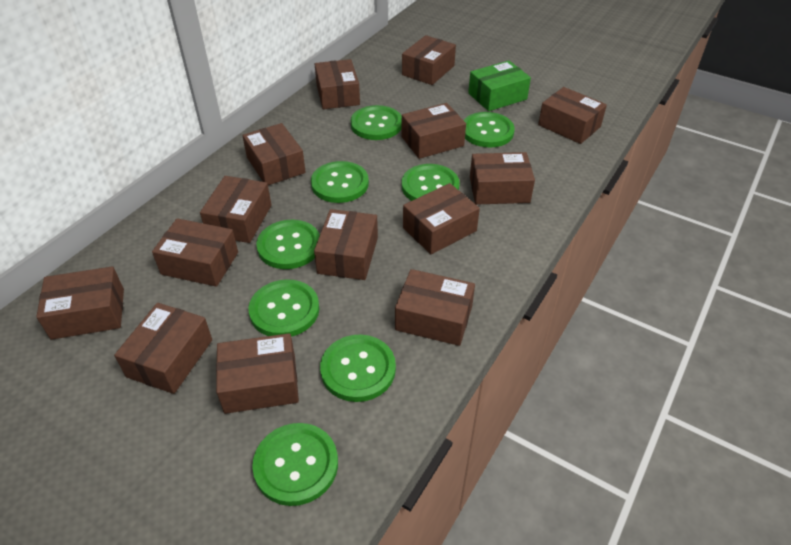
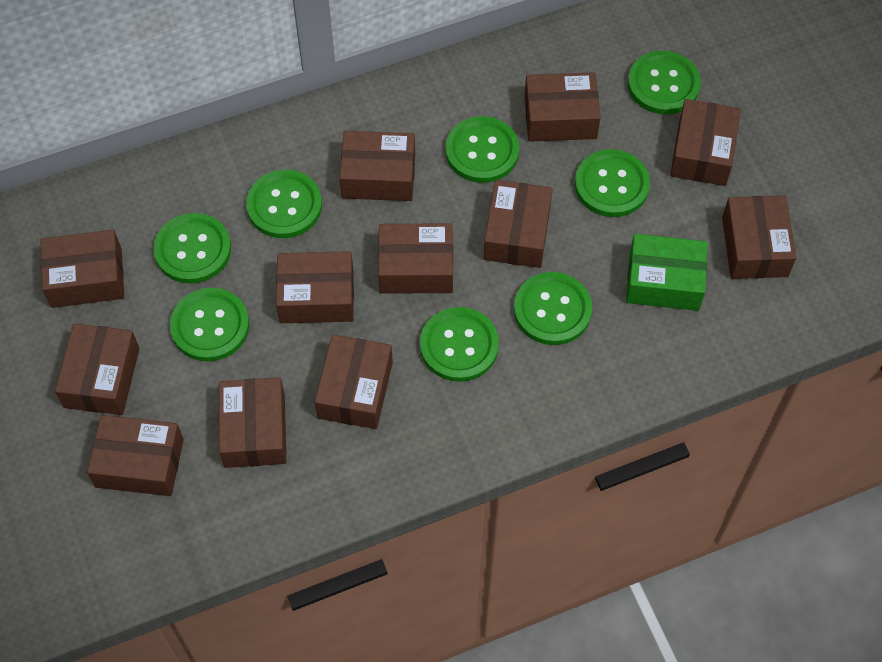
brown box: 14 -> 12

